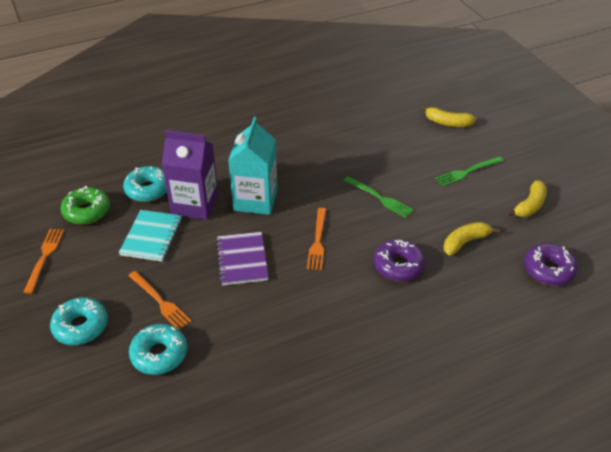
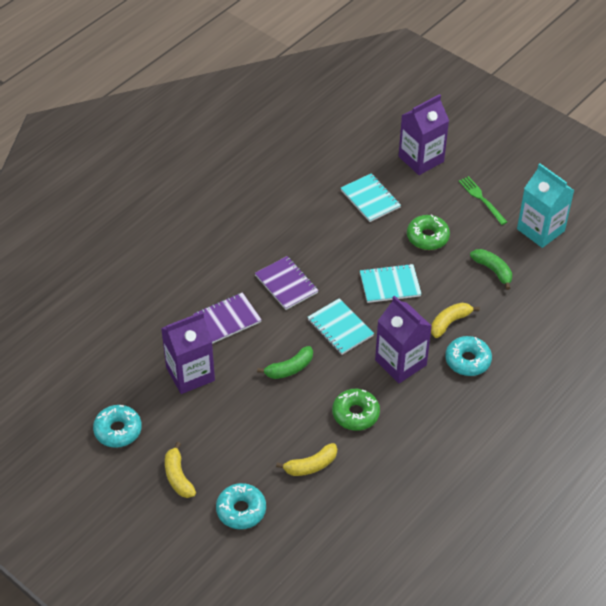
green banana: 0 -> 2
green donut: 1 -> 2
green fork: 2 -> 1
orange fork: 3 -> 0
purple carton: 1 -> 3
purple donut: 2 -> 0
purple notebook: 1 -> 2
turquoise notebook: 1 -> 3

